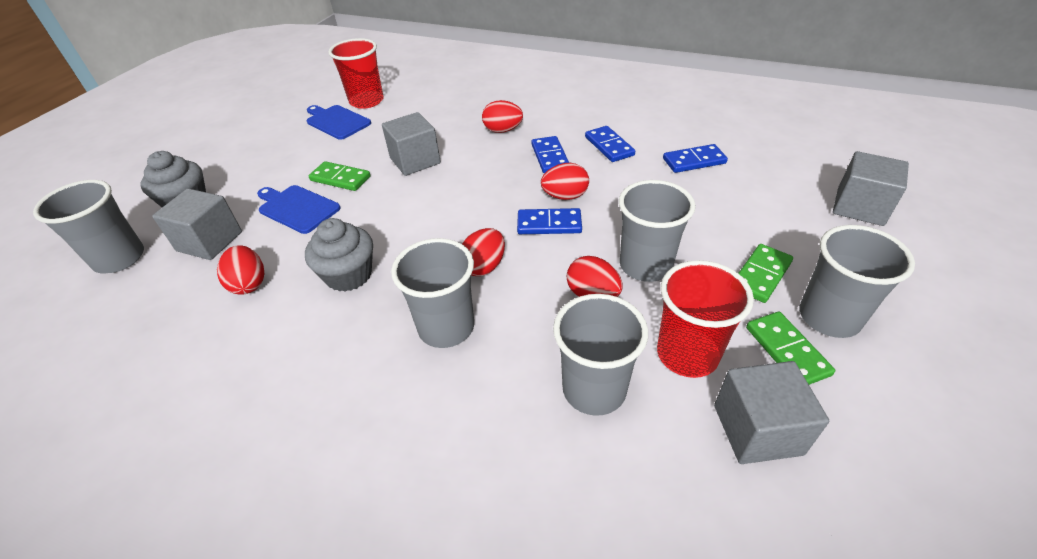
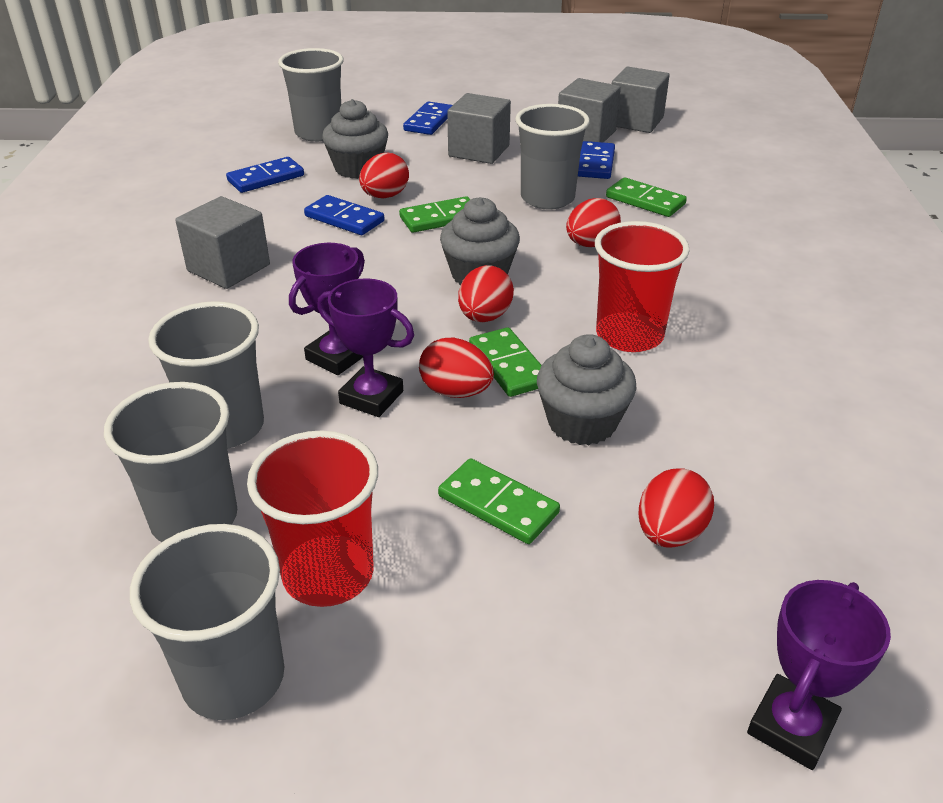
blue cutting board: 2 -> 0
green domino: 3 -> 4
grey cupcake: 2 -> 3
purple trophy: 0 -> 3

